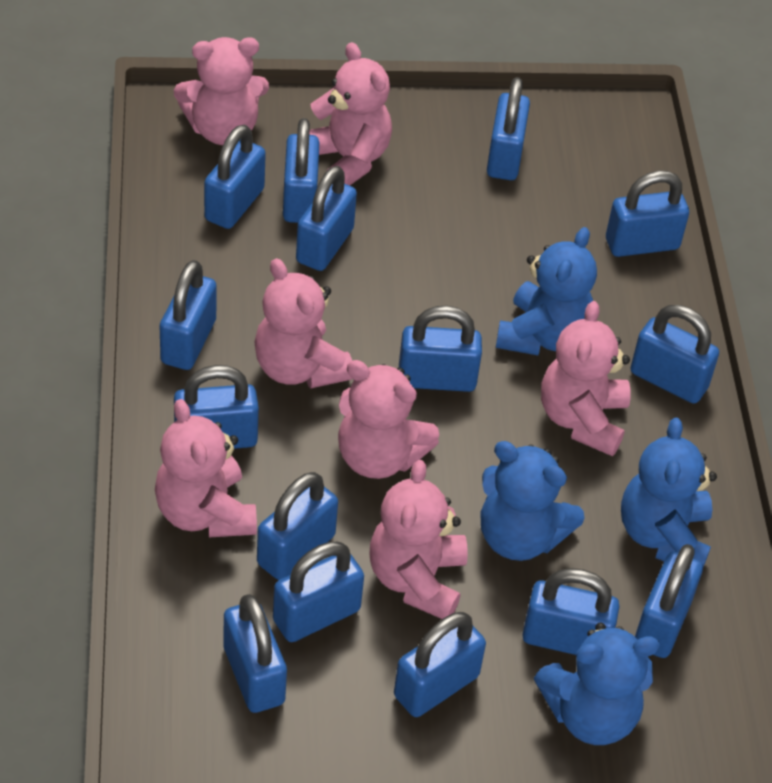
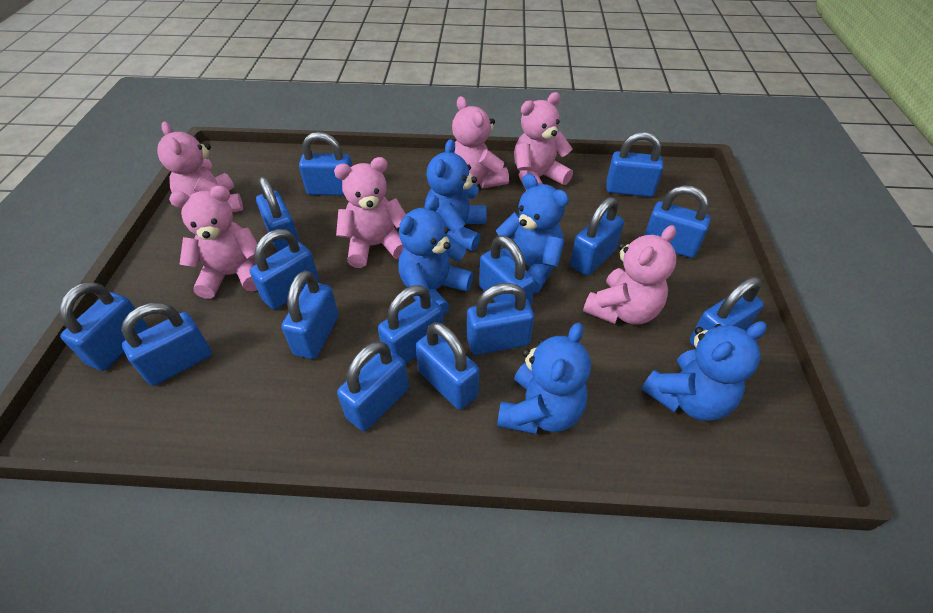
blue teddy bear: 4 -> 5
pink teddy bear: 7 -> 6

